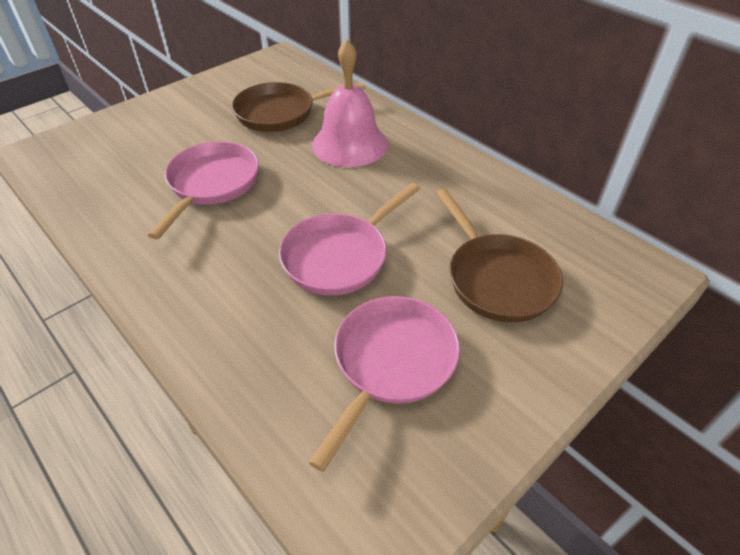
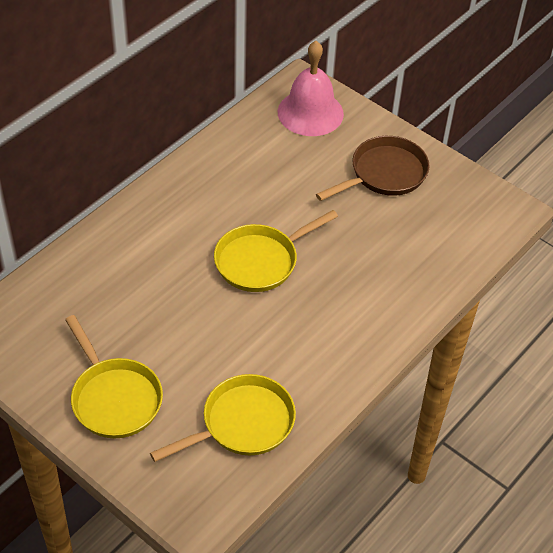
brown pan: 2 -> 1
pink pan: 3 -> 0
yellow pan: 0 -> 3

